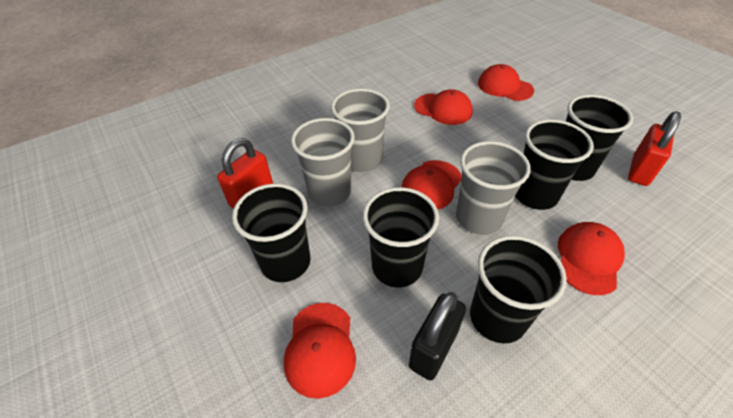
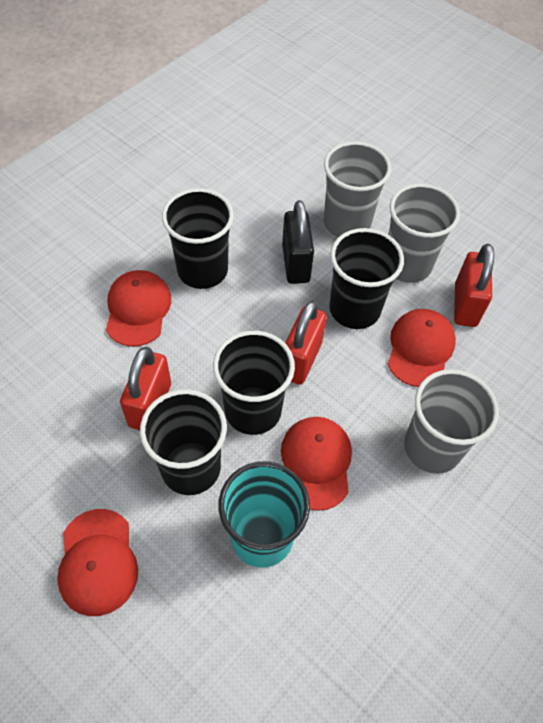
black cup: 5 -> 4
red cap: 5 -> 4
red padlock: 2 -> 3
turquoise cup: 0 -> 1

